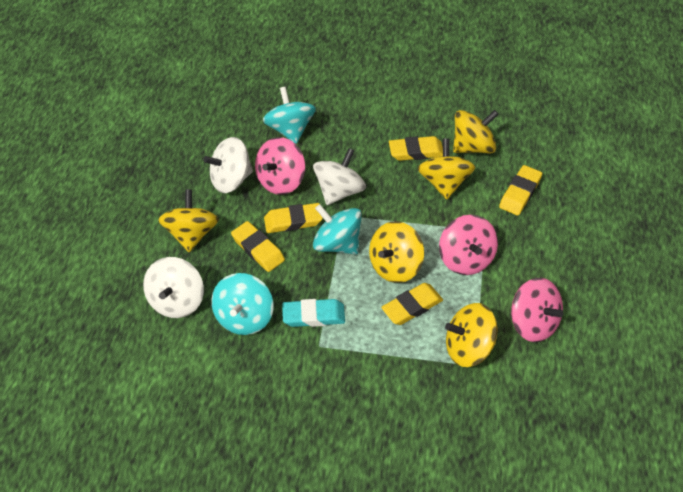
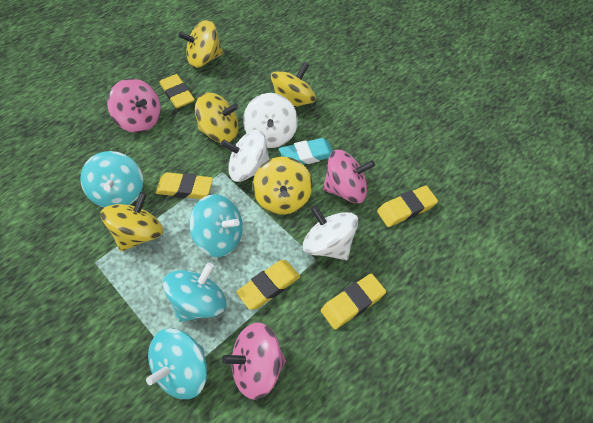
turquoise spinning top: 3 -> 4

